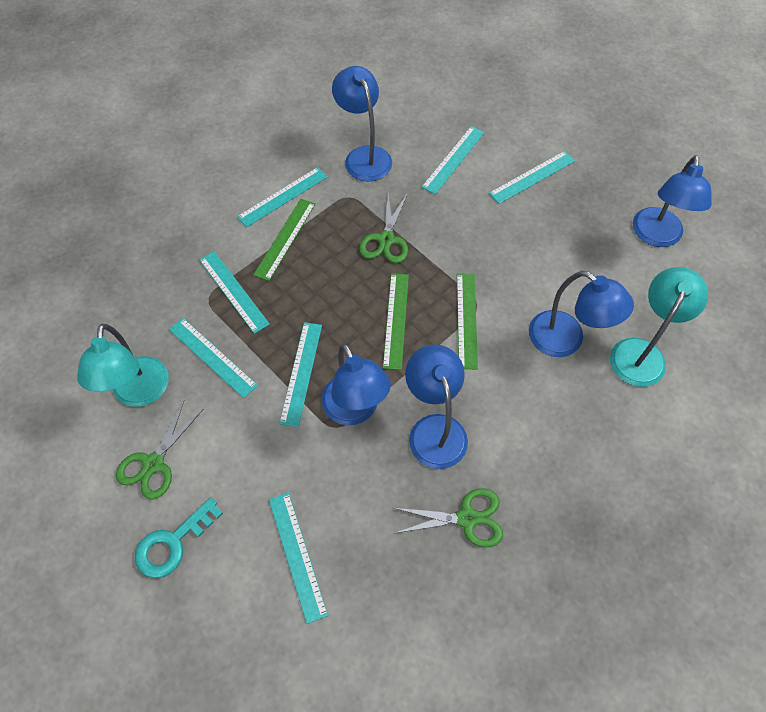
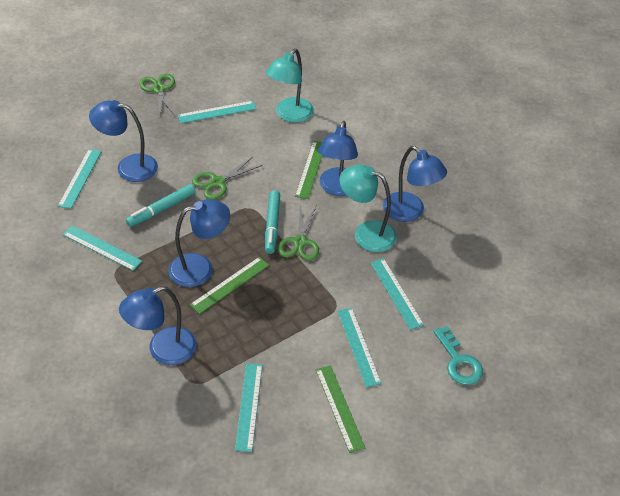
turquoise marker: 0 -> 2
turquoise ruler: 7 -> 6

